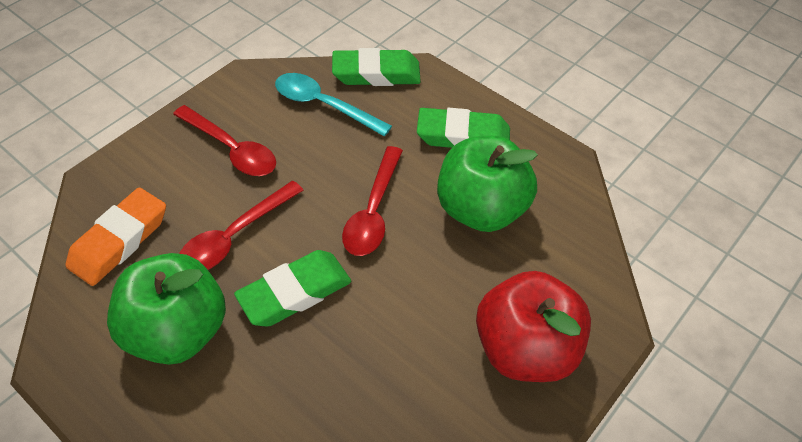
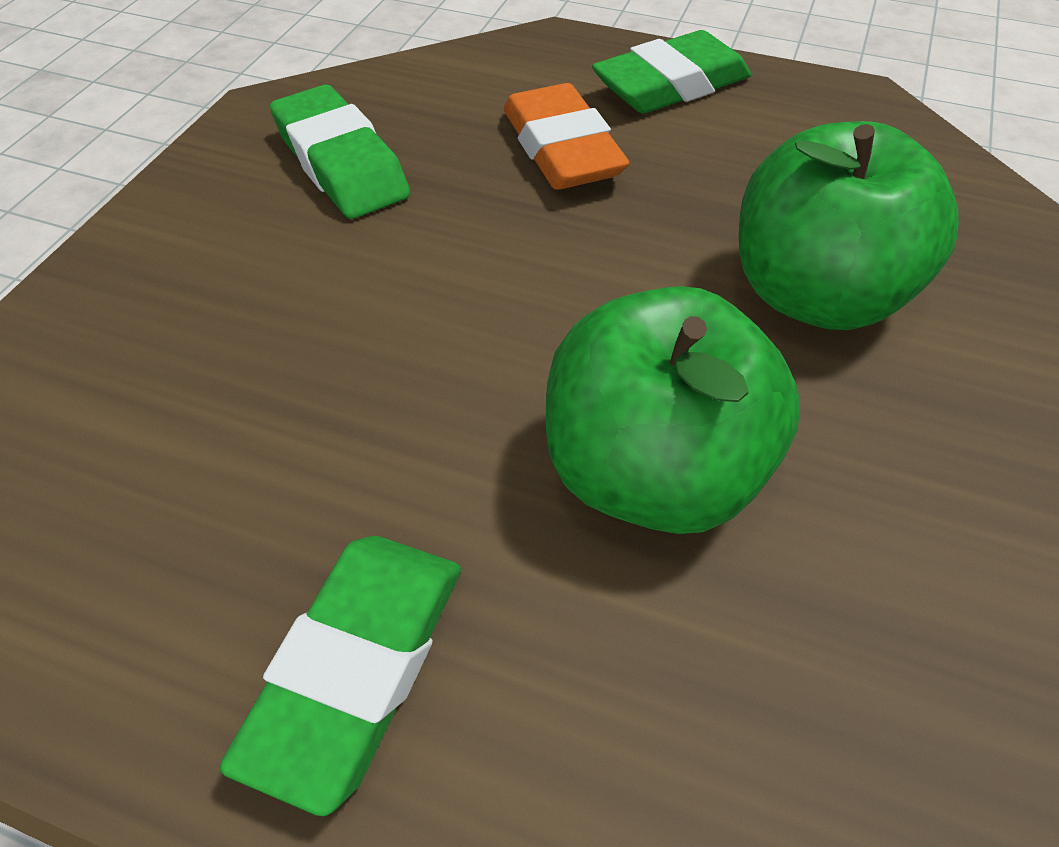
red apple: 1 -> 0
red spoon: 3 -> 0
turquoise spoon: 1 -> 0

